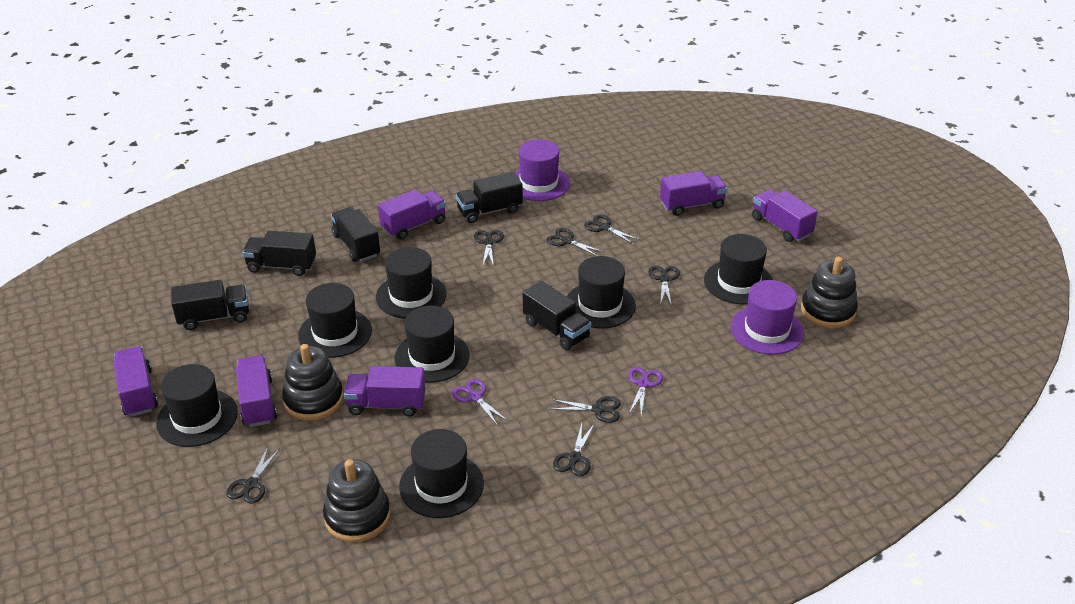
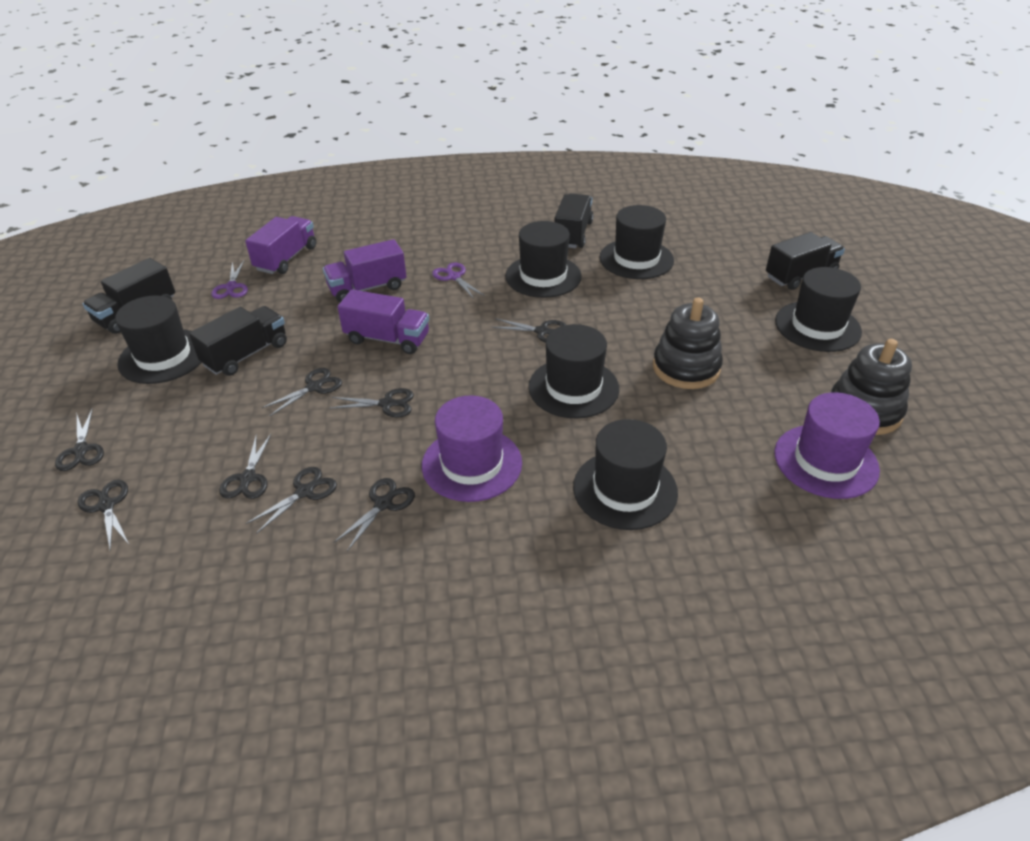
black hat: 7 -> 6
black scissors: 7 -> 8
black stacking toy: 3 -> 2
black truck: 5 -> 4
purple truck: 6 -> 3

